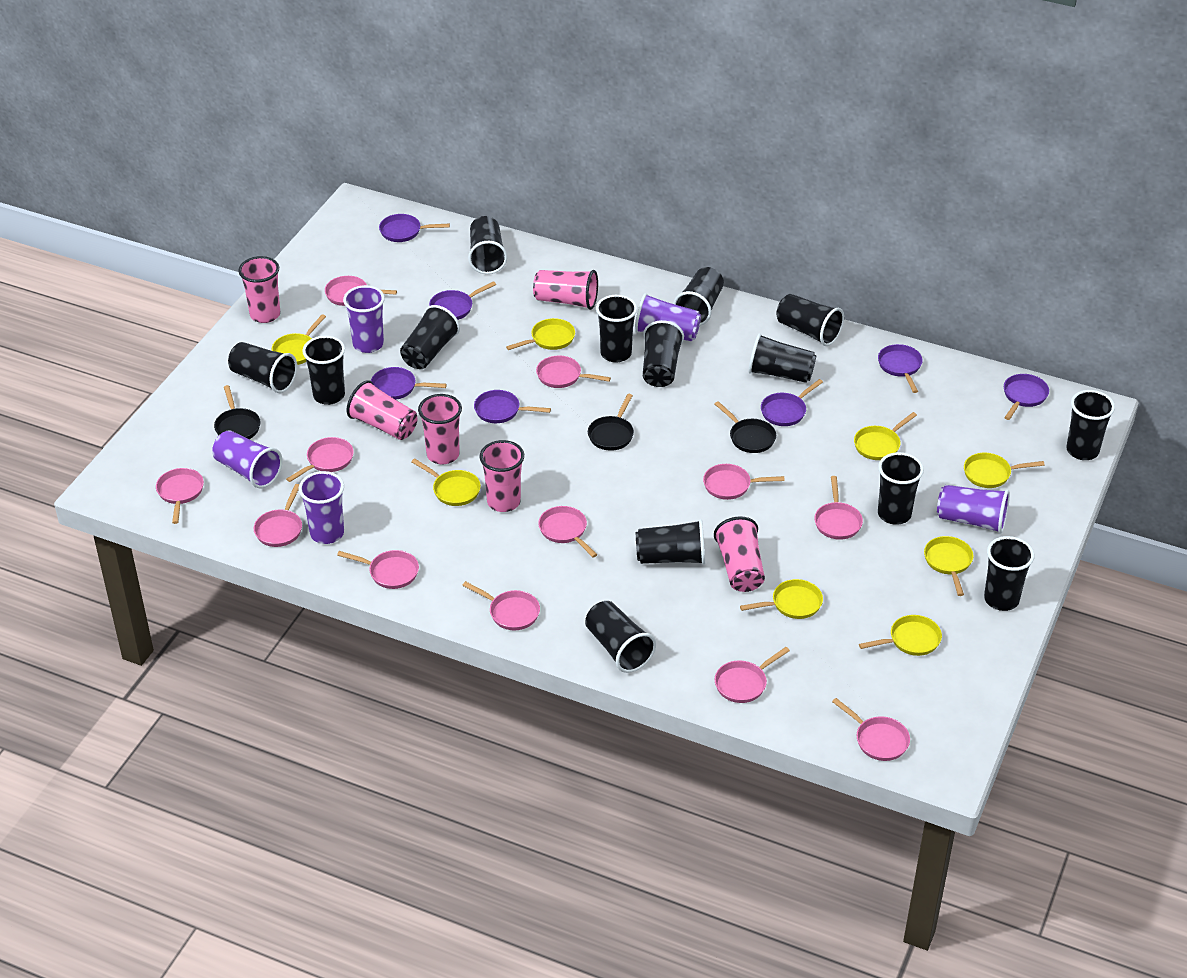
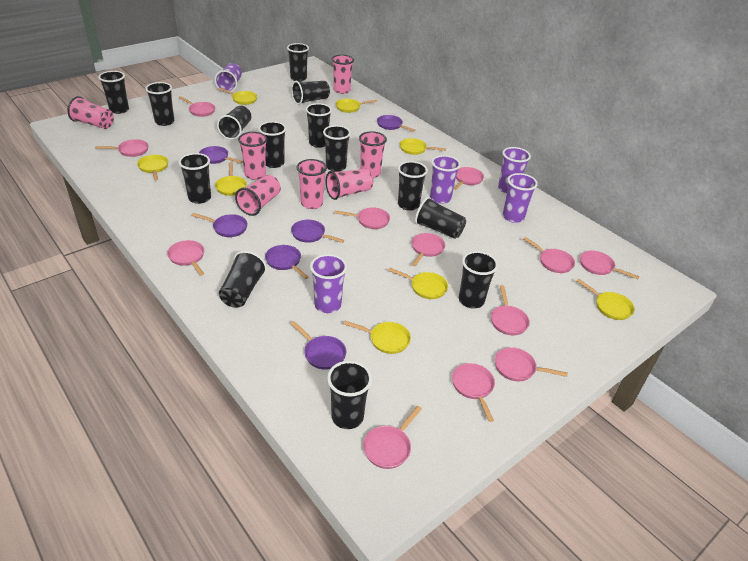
black pan: 3 -> 0
pink cup: 6 -> 7
purple pan: 7 -> 6

